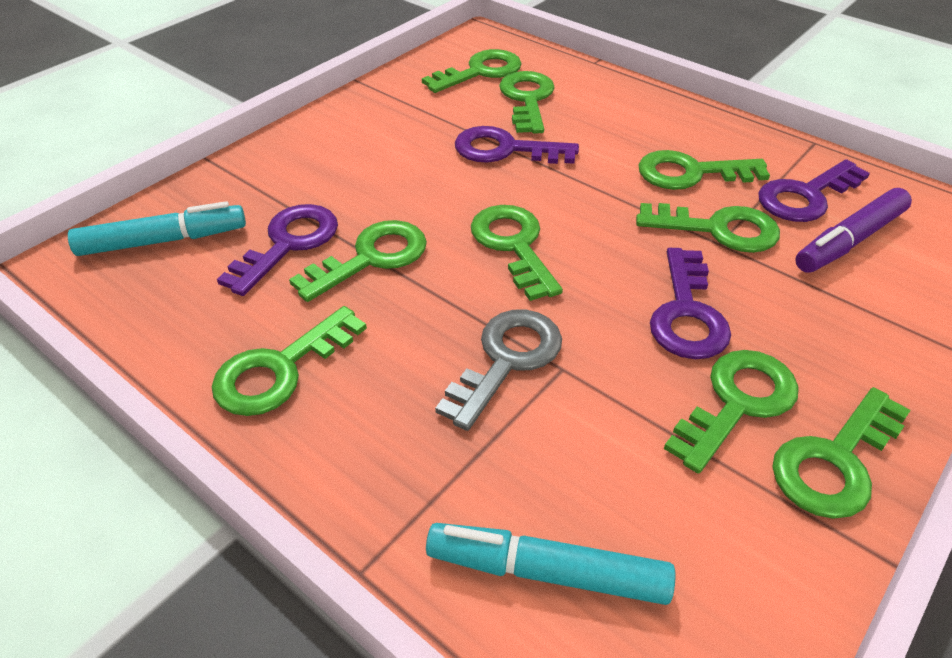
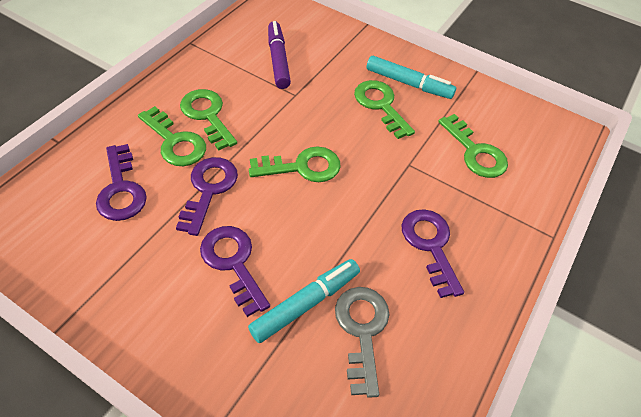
green key: 9 -> 5

